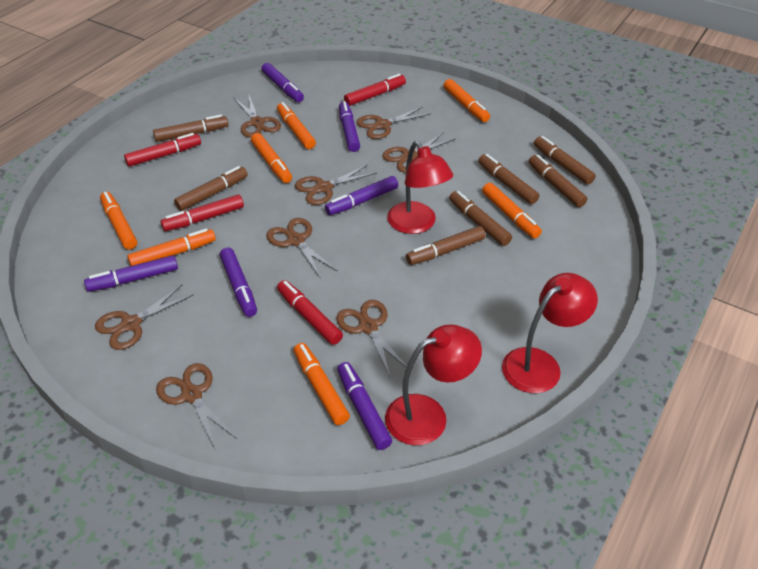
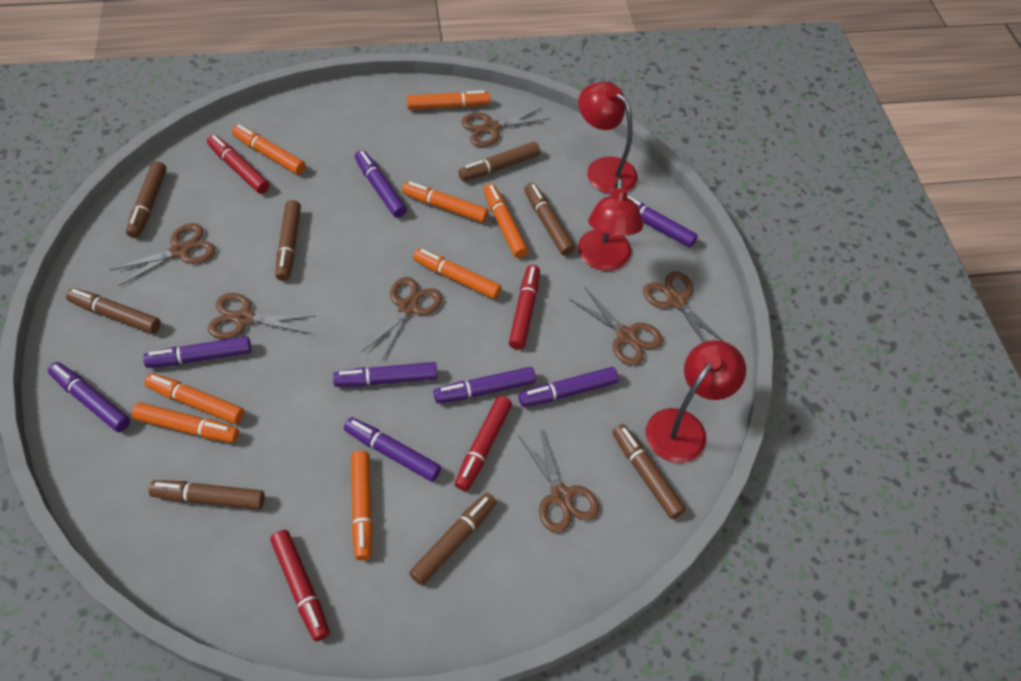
brown marker: 7 -> 8
brown scissors: 8 -> 7
orange marker: 7 -> 8
purple marker: 6 -> 8

